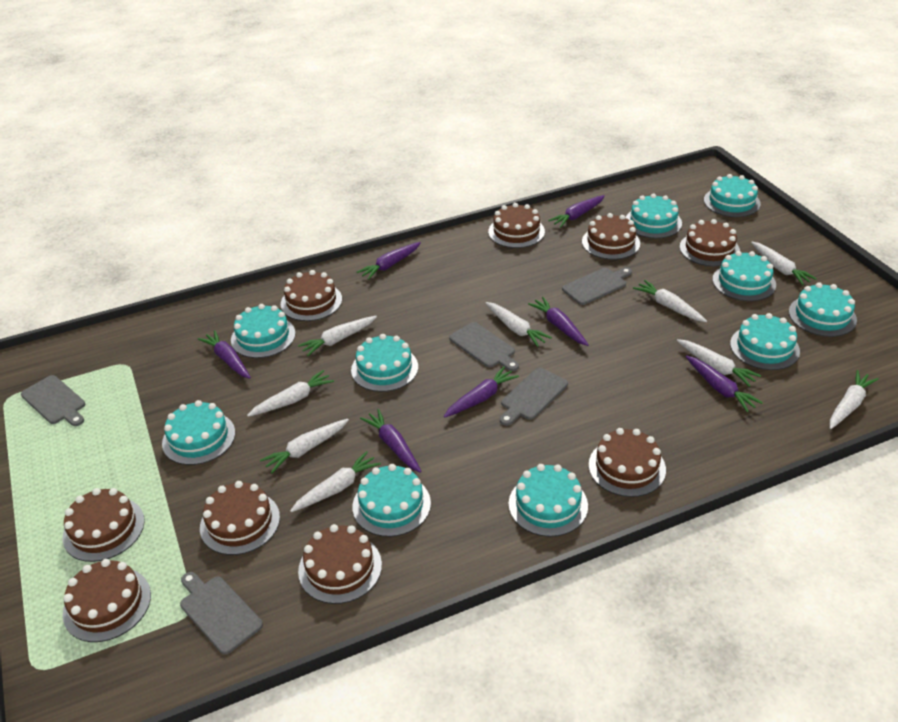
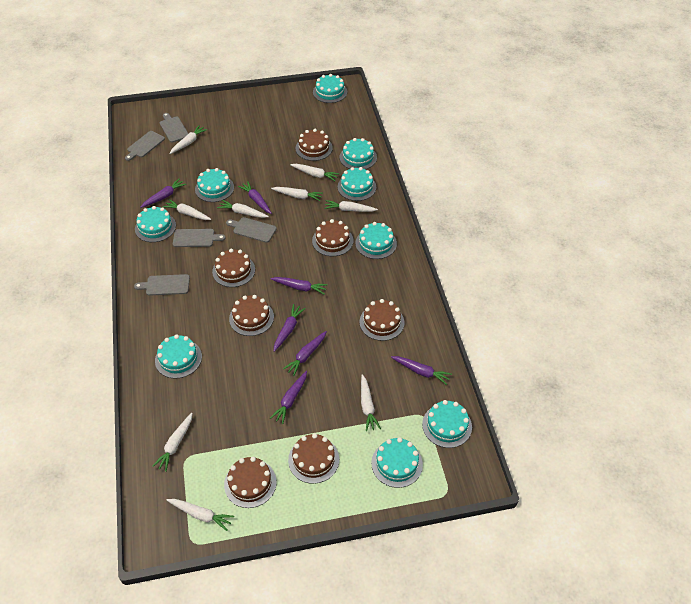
brown cake: 9 -> 7
turquoise cake: 10 -> 9

